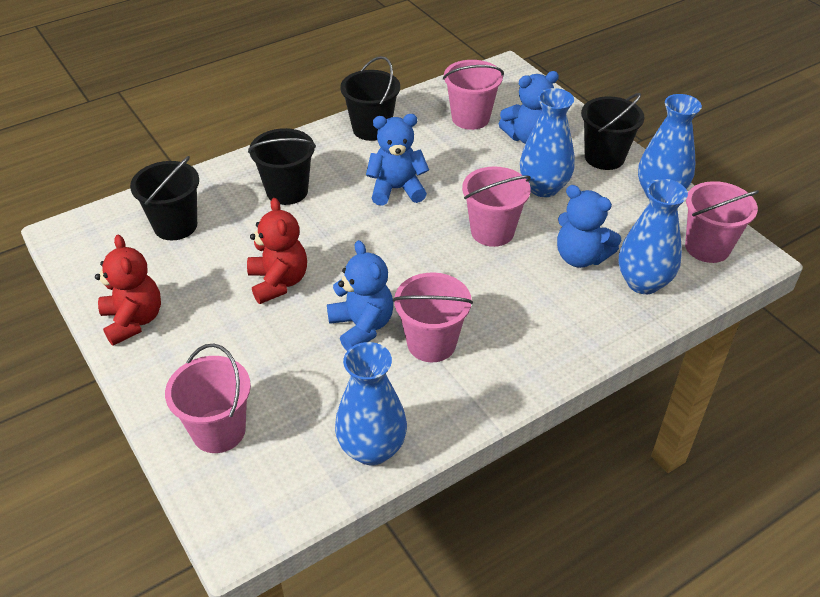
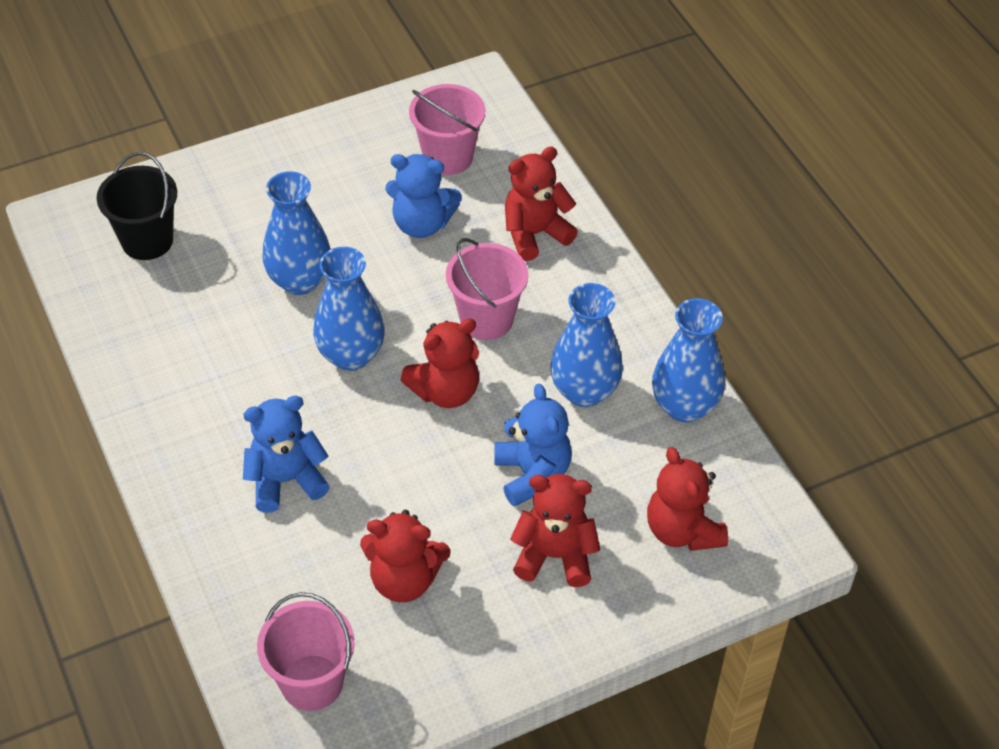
black bucket: 4 -> 1
blue teddy bear: 4 -> 3
pink bucket: 5 -> 3
red teddy bear: 2 -> 5

